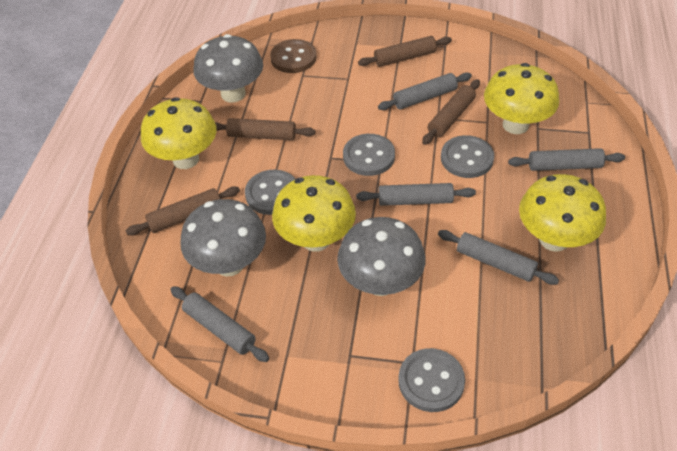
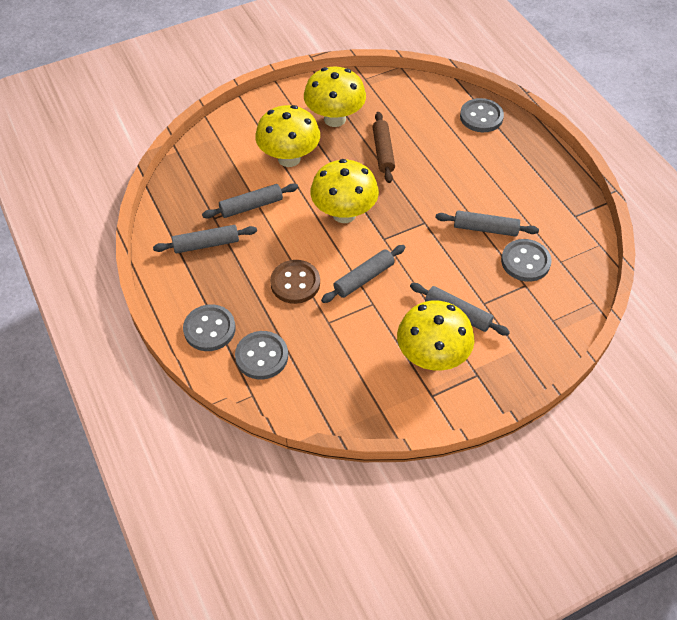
brown rolling pin: 4 -> 1
grey mushroom: 3 -> 0

